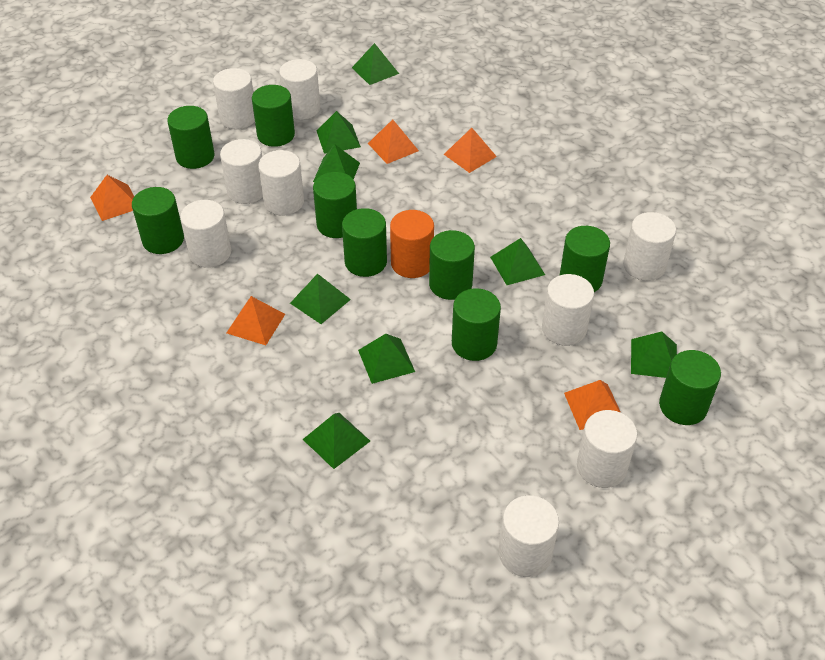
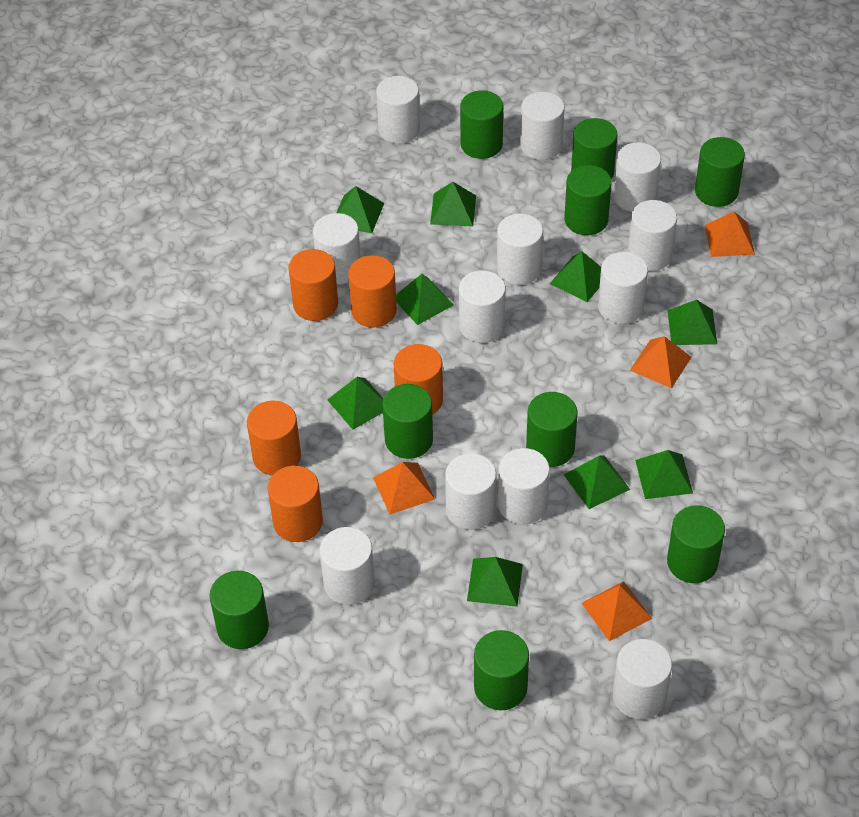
green pyramid: 8 -> 9
orange cylinder: 1 -> 5
orange pyramid: 5 -> 4
white cylinder: 9 -> 12

